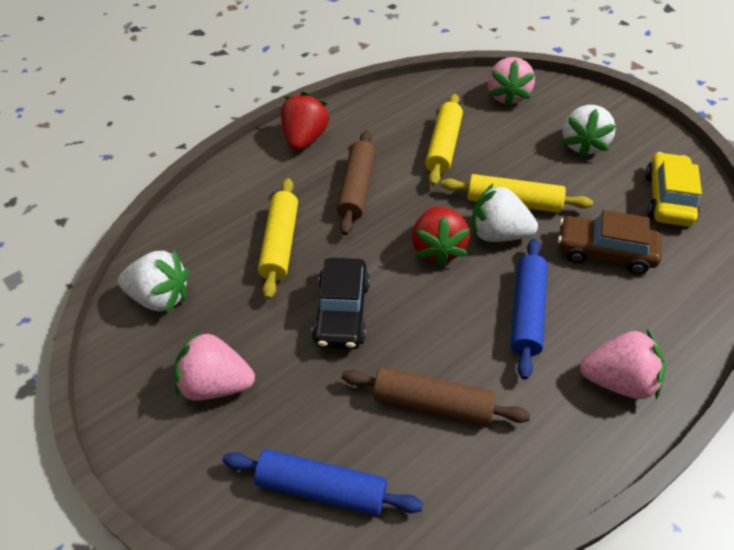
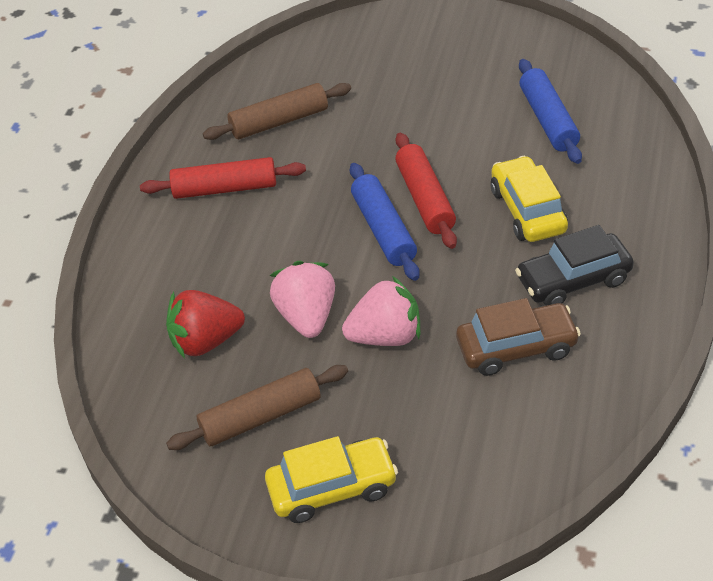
pink strawberry: 3 -> 2
red rolling pin: 0 -> 2
red strawberry: 2 -> 1
white strawberry: 3 -> 0
yellow car: 1 -> 2
yellow rolling pin: 3 -> 0

